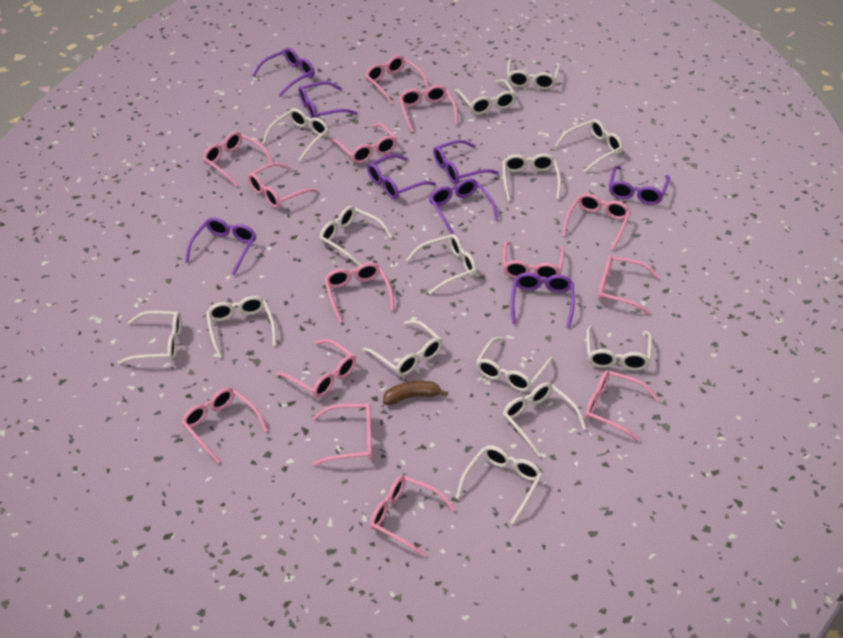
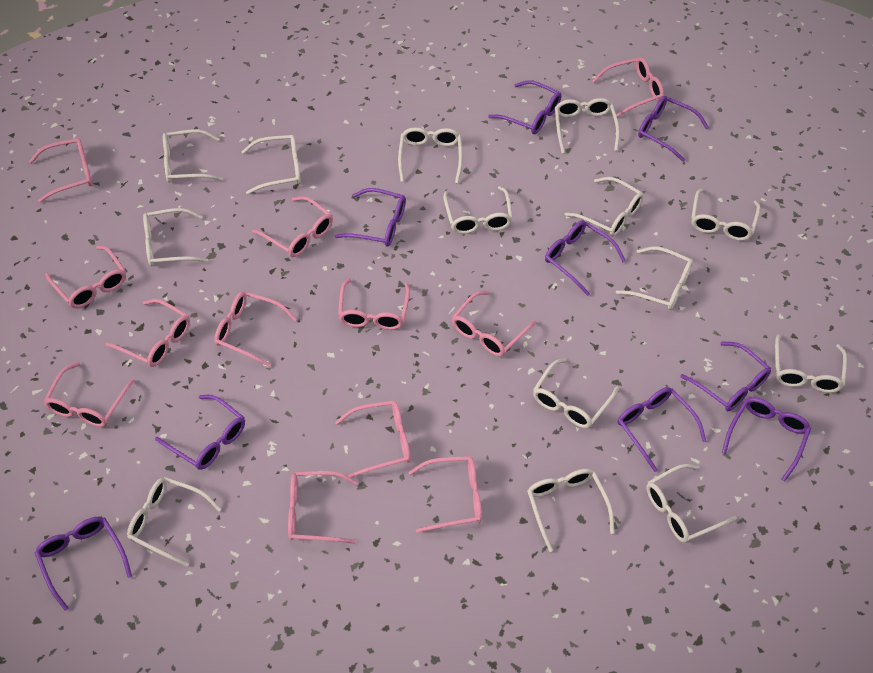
brown banana: 1 -> 0
pink glasses: 14 -> 12
purple glasses: 8 -> 9

